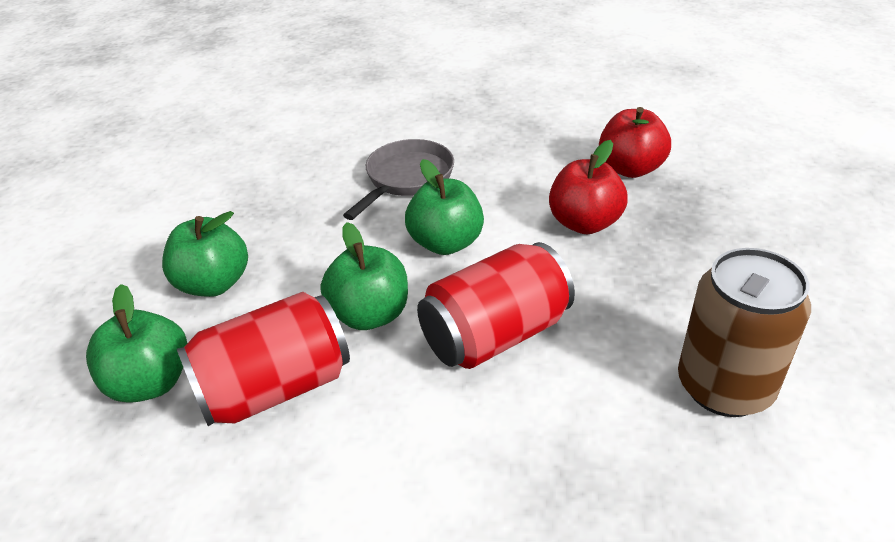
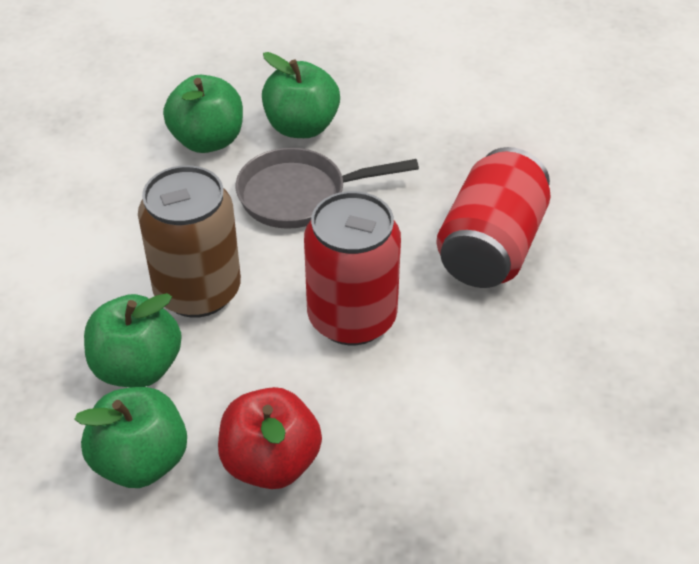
red apple: 2 -> 1

